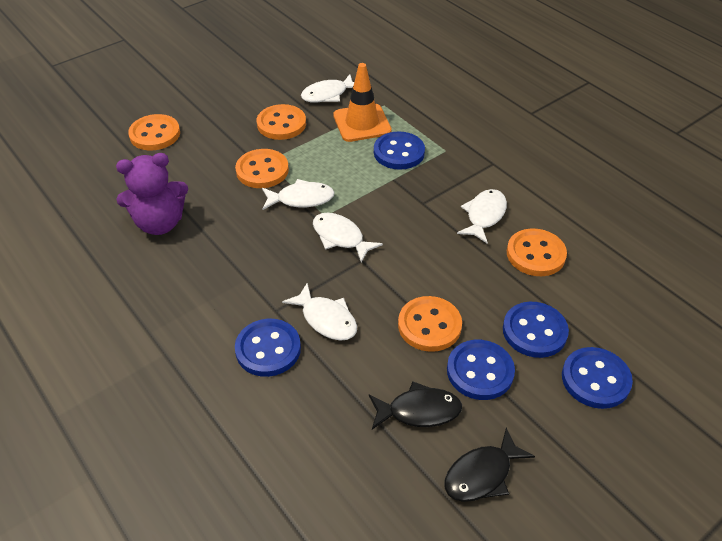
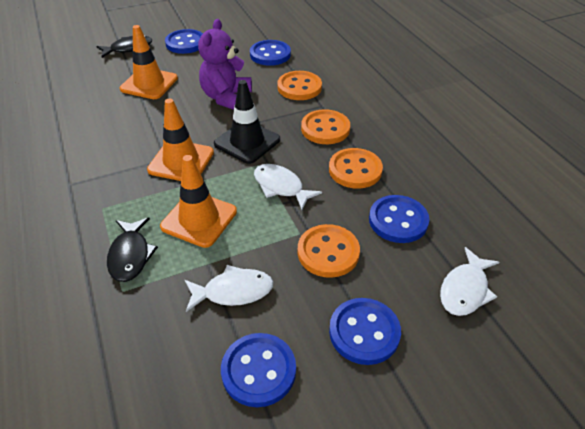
black traffic cone: 0 -> 1
orange button: 5 -> 4
orange traffic cone: 1 -> 3
white fish: 5 -> 3

